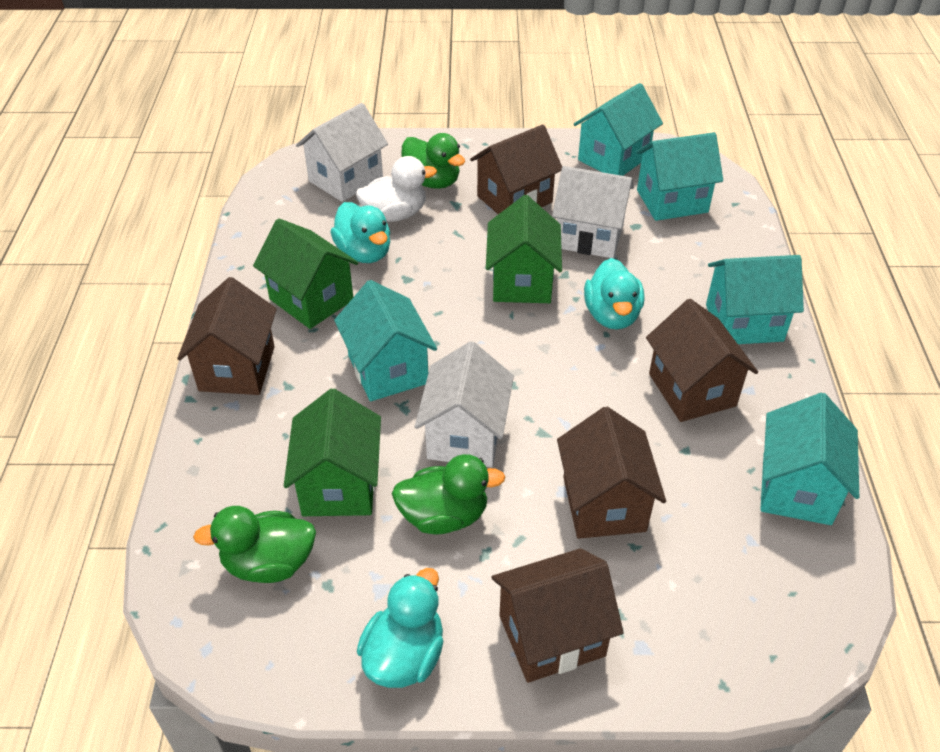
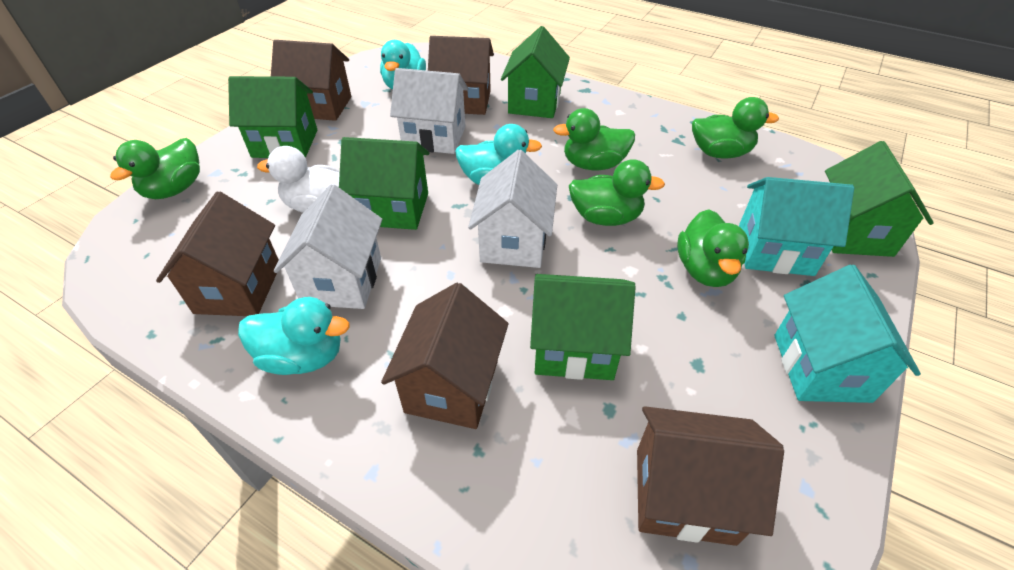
green duck: 3 -> 5
green house: 3 -> 5
turquoise house: 5 -> 2

